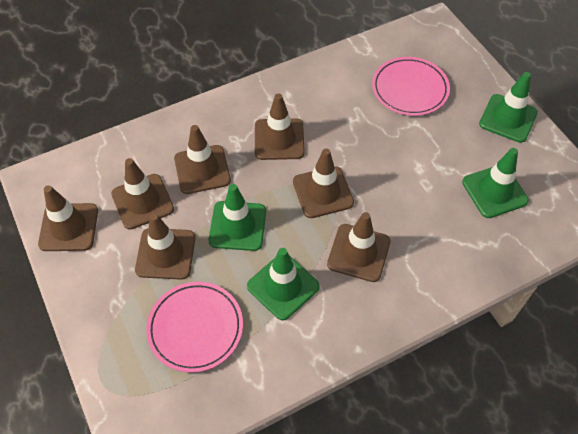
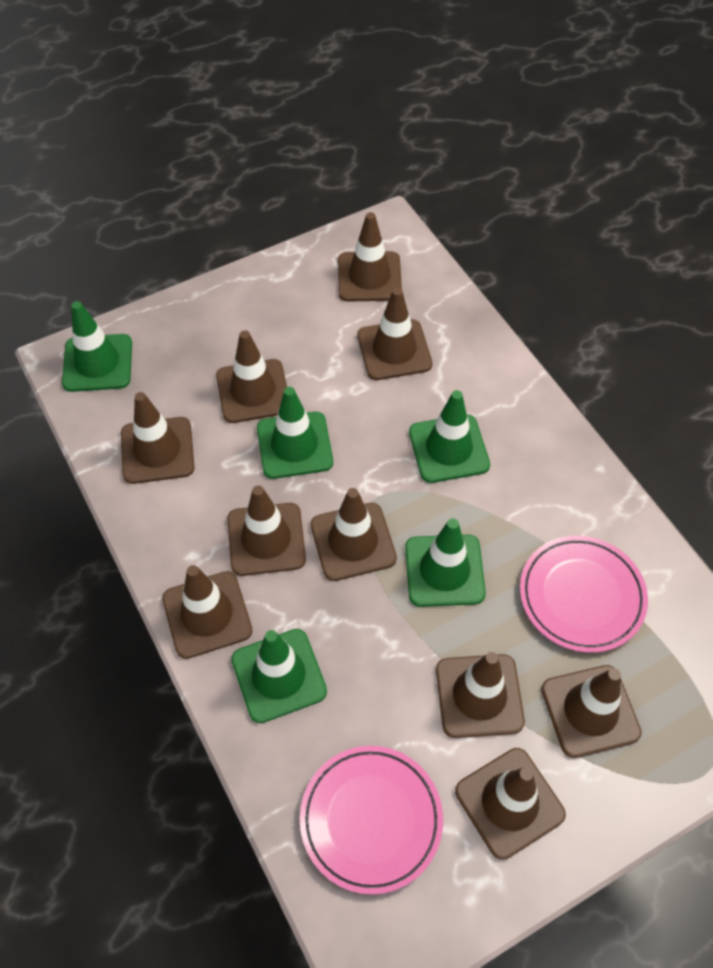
brown traffic cone: 7 -> 10
green traffic cone: 4 -> 5

